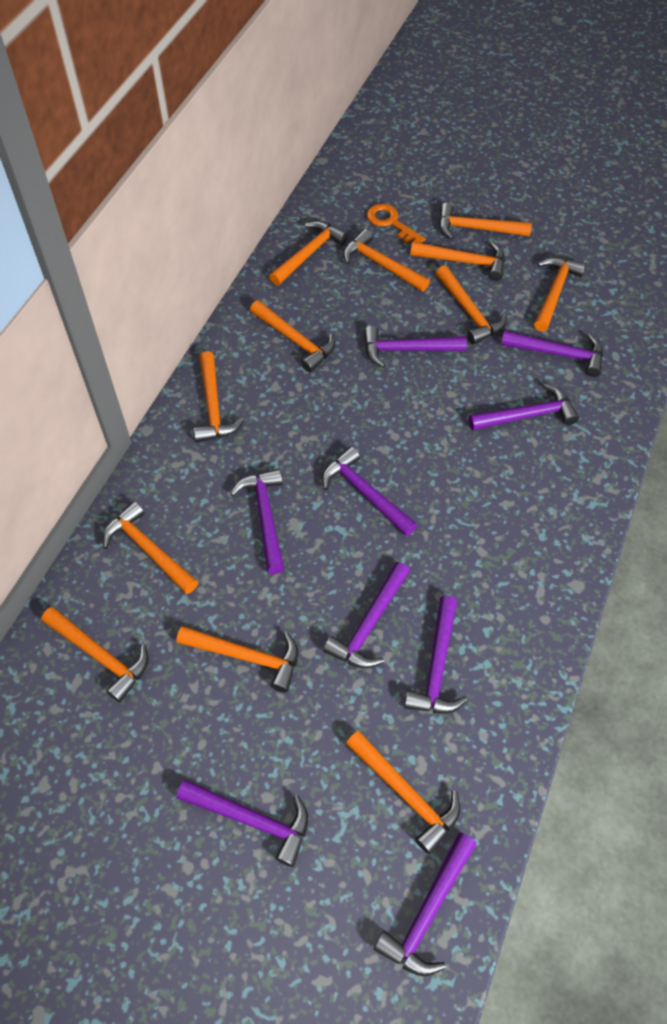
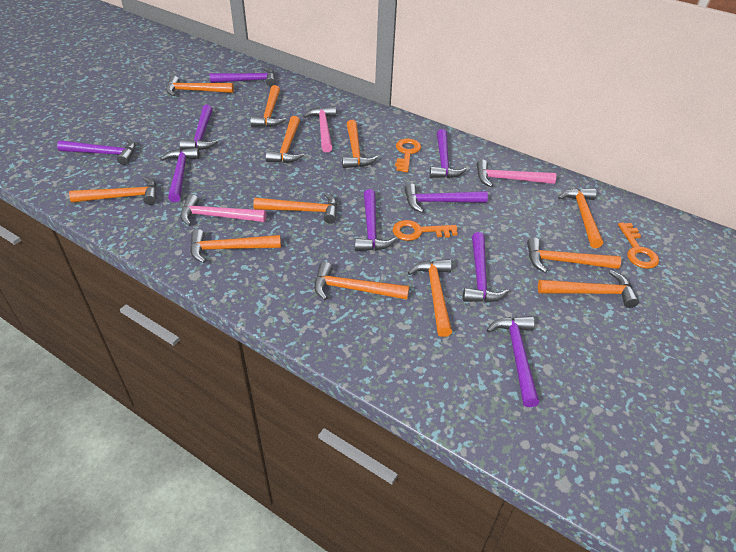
orange key: 1 -> 3
pink hammer: 0 -> 3

